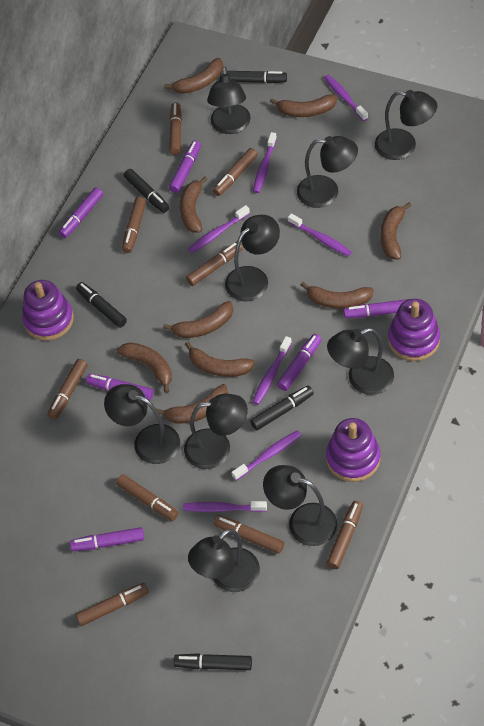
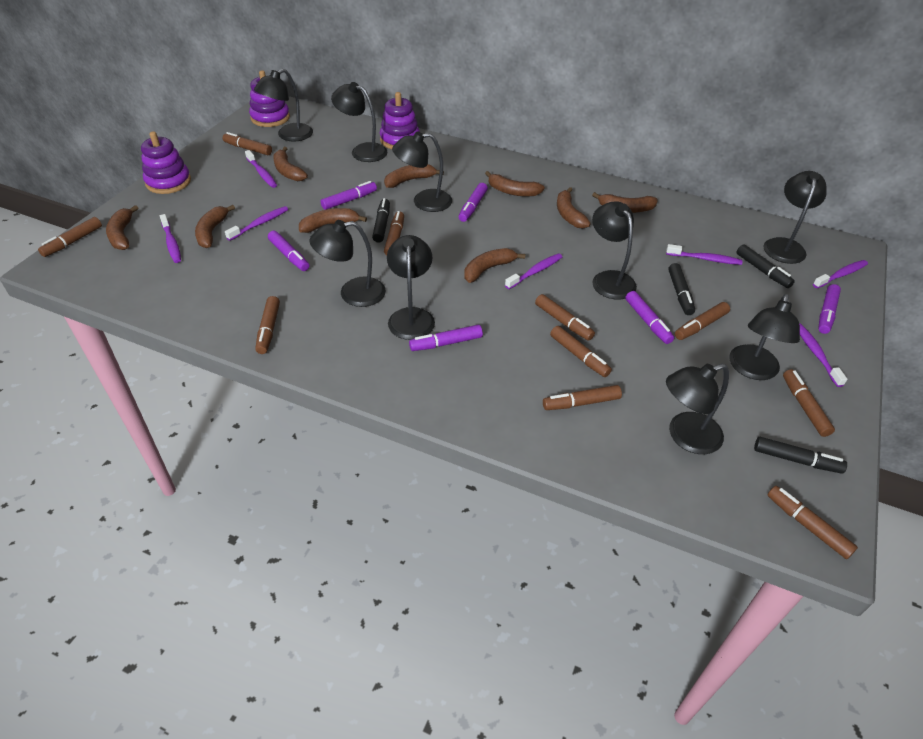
black marker: 5 -> 4
brown marker: 9 -> 10

